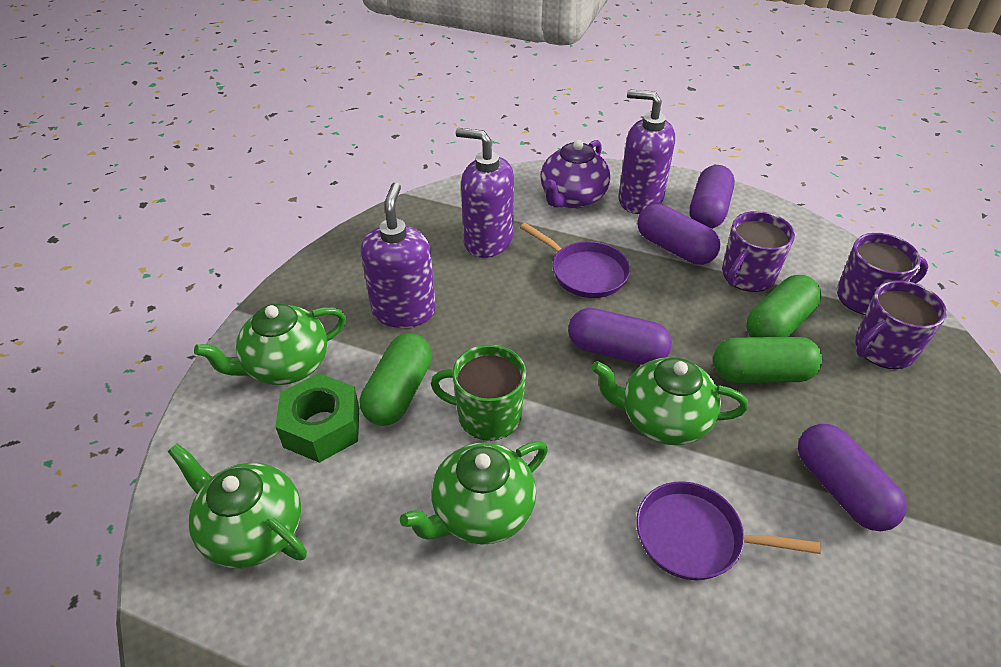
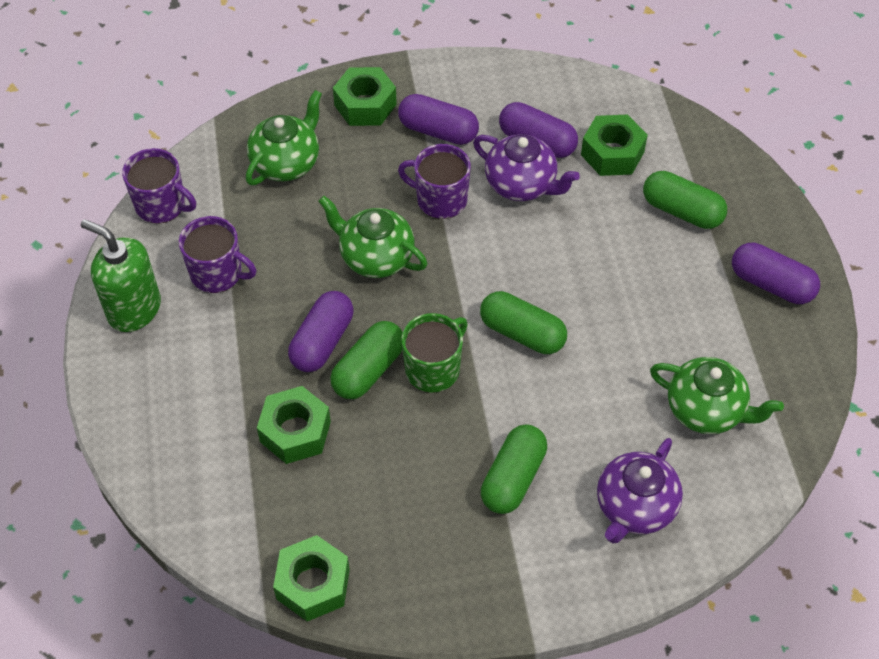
green capsule: 3 -> 4
green nut: 1 -> 4
green soap dispenser: 0 -> 1
green teapot: 4 -> 3
purple pan: 2 -> 0
purple soap dispenser: 3 -> 0
purple teapot: 1 -> 2

